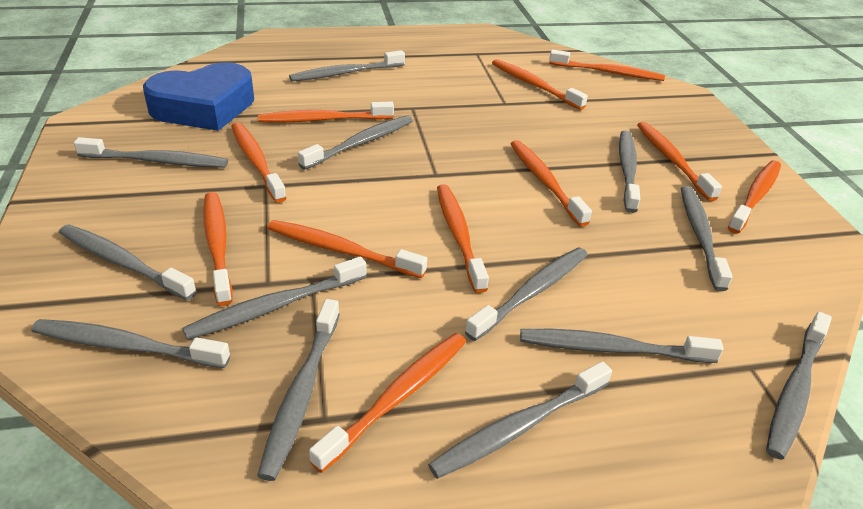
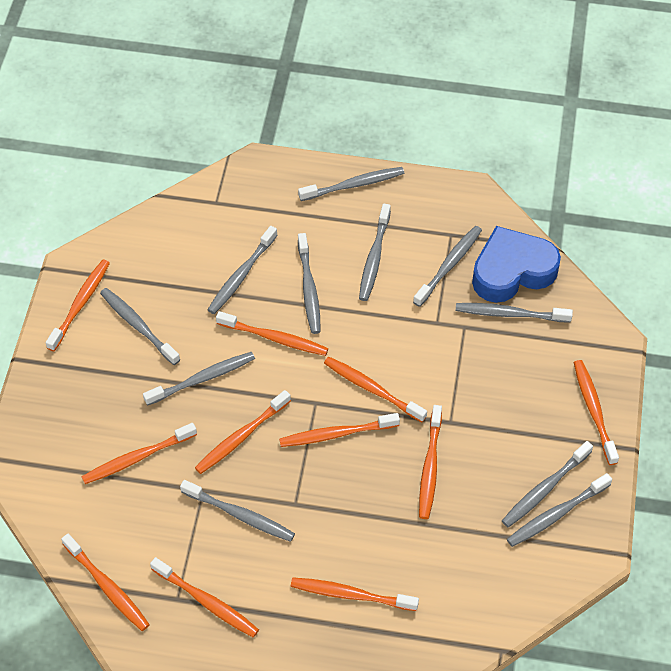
grey toothbrush: 13 -> 11

